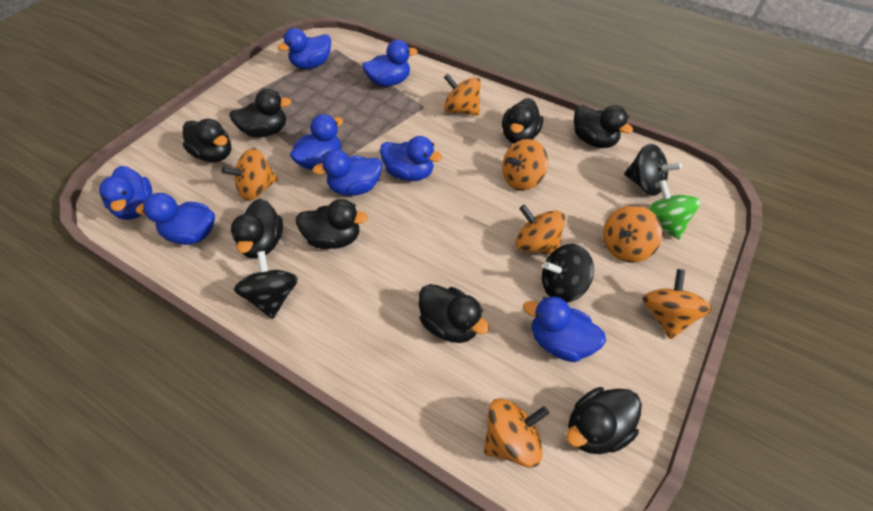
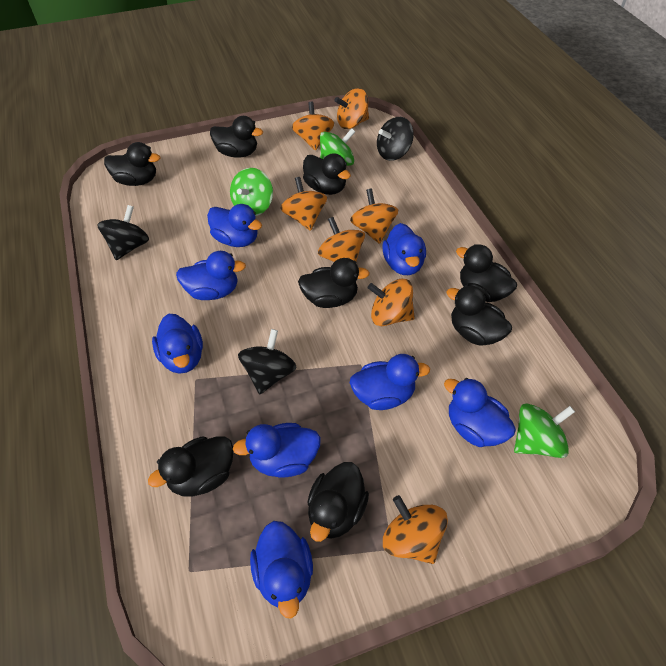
green spinning top: 1 -> 3

